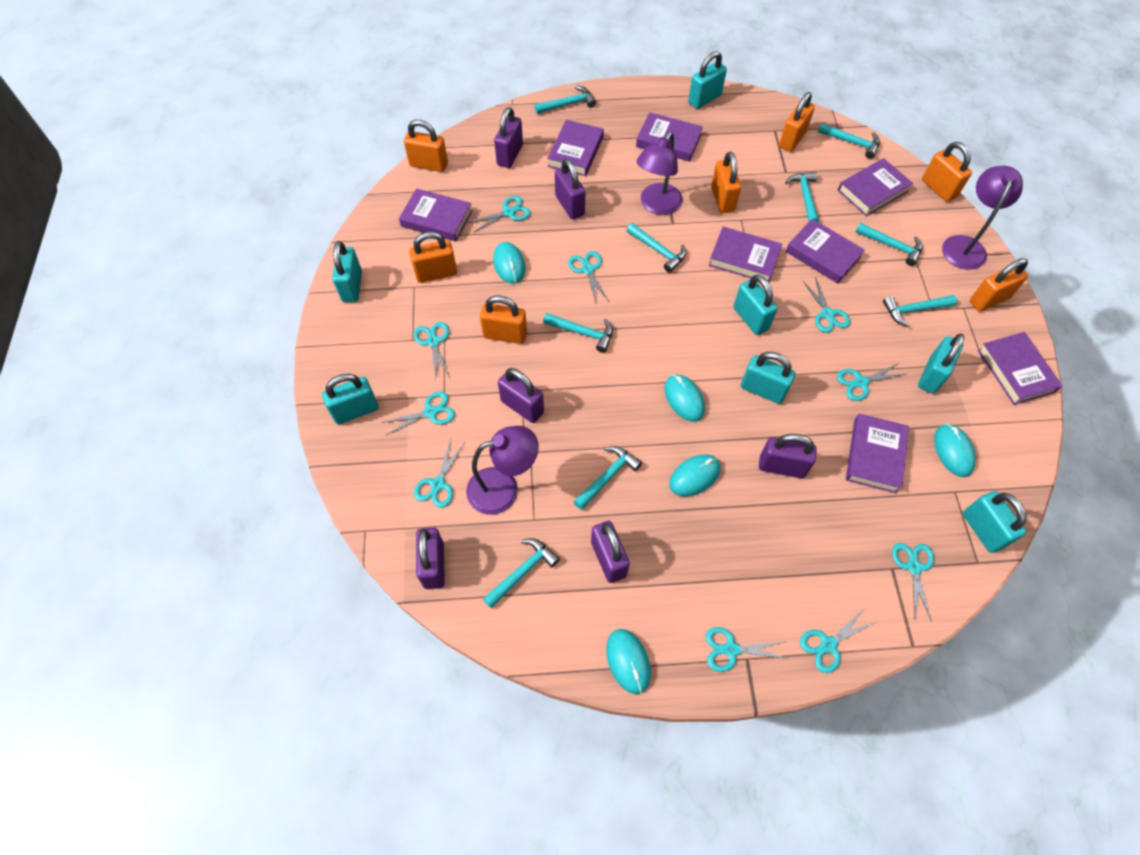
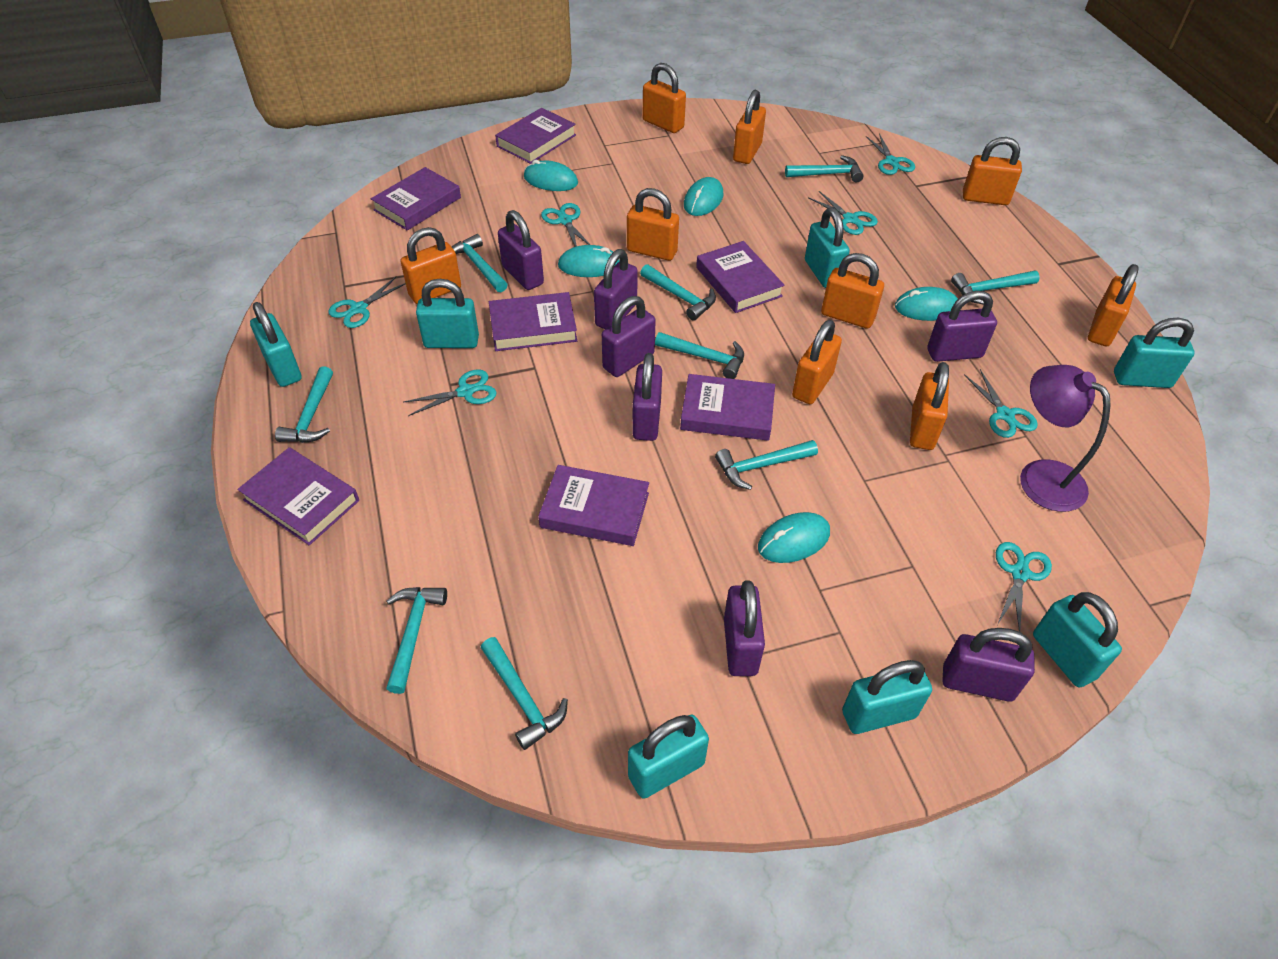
orange padlock: 7 -> 9
purple book: 8 -> 7
purple lamp: 3 -> 1
purple padlock: 6 -> 7
turquoise scissors: 10 -> 7

